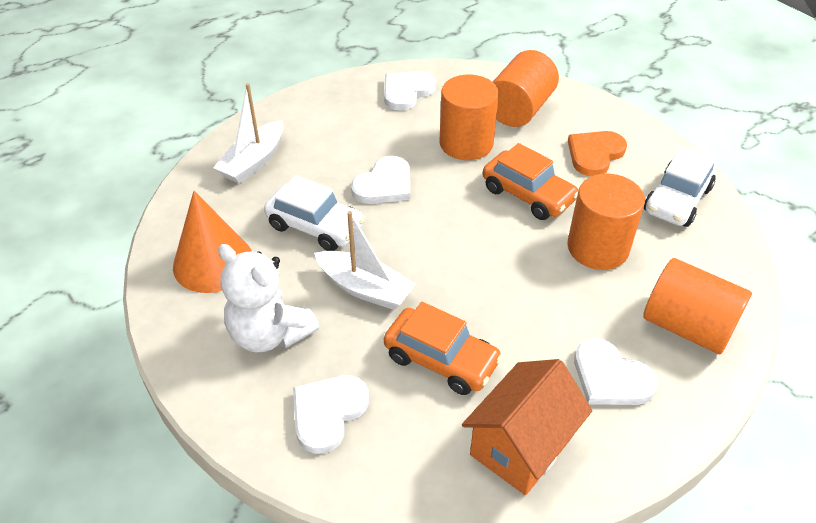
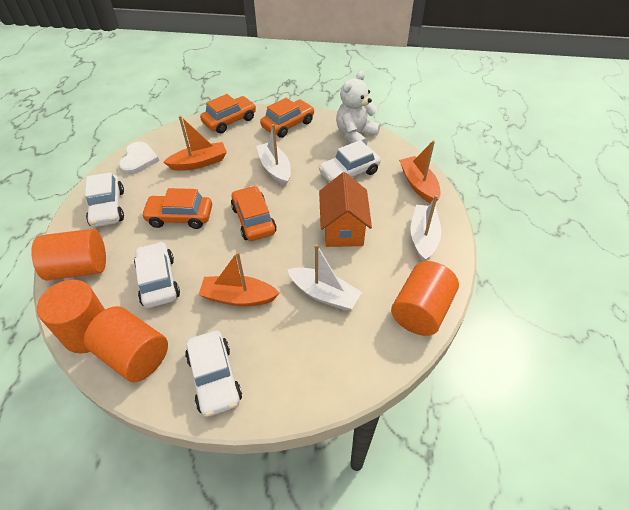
orange boat: 0 -> 3
orange car: 2 -> 4
orange cone: 1 -> 0
orange heart: 1 -> 0
white boat: 2 -> 3
white car: 2 -> 4
white heart: 4 -> 1

